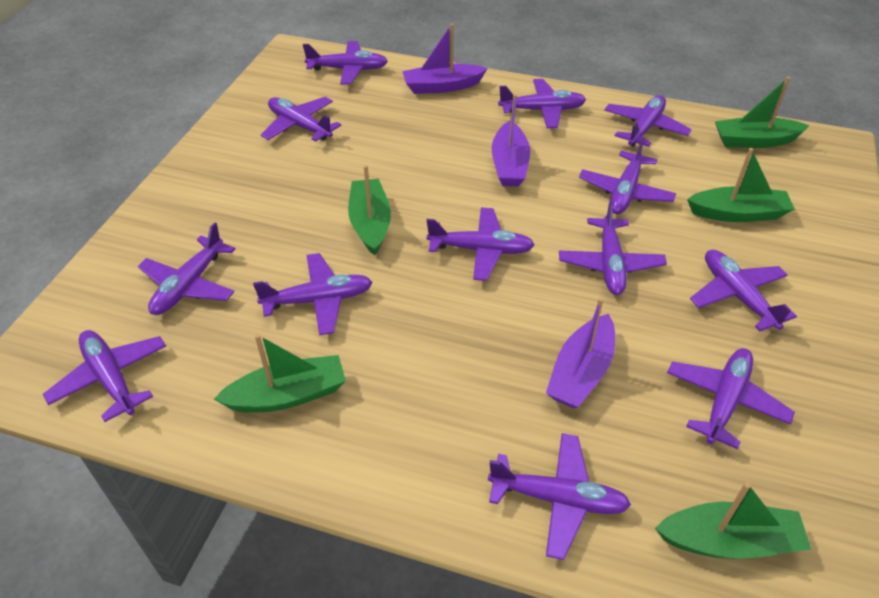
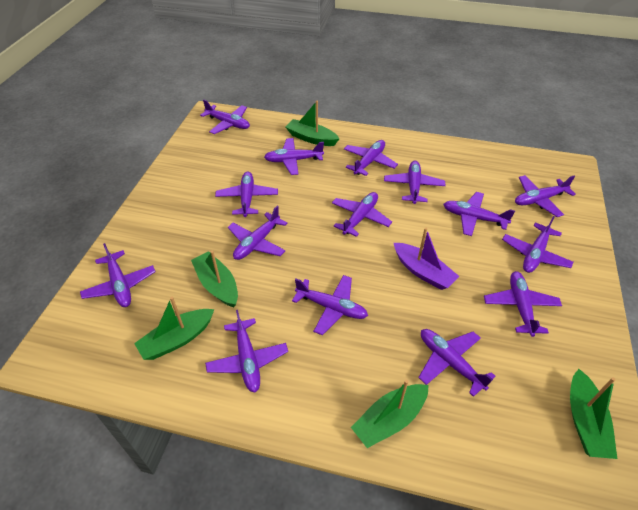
purple boat: 3 -> 1
purple plane: 13 -> 15

